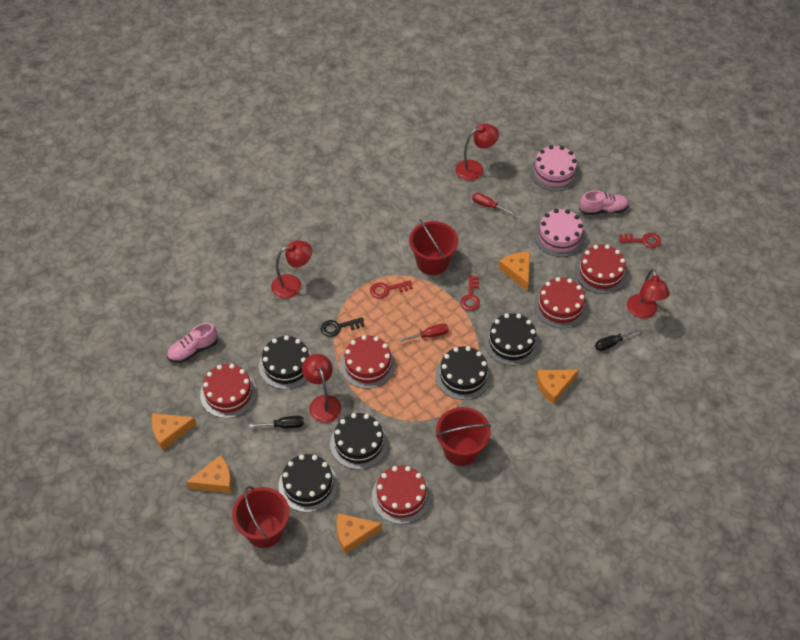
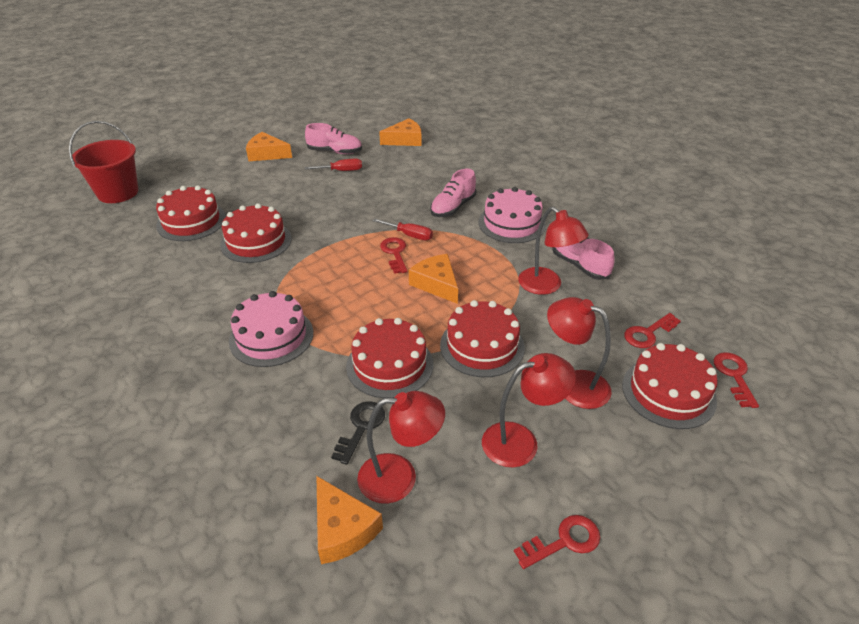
black cake: 5 -> 0
black screwdriver: 2 -> 0
orange cheese: 5 -> 4
pink shoe: 2 -> 3
red bucket: 3 -> 1
red key: 3 -> 4

